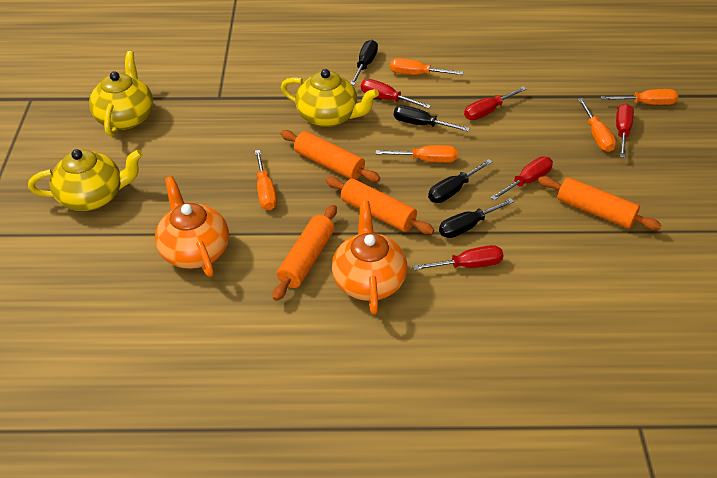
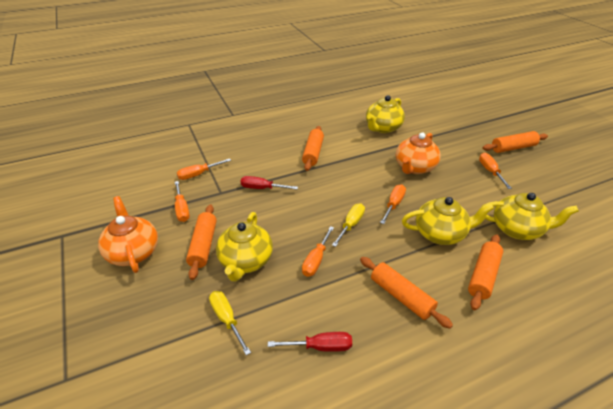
black screwdriver: 4 -> 0
orange rolling pin: 4 -> 5
red screwdriver: 5 -> 2
yellow screwdriver: 0 -> 2
yellow teapot: 3 -> 4

